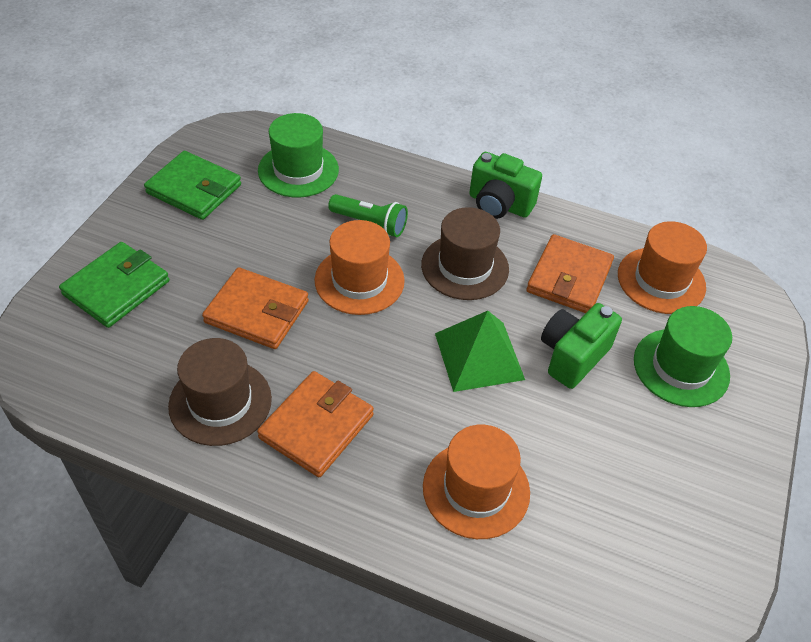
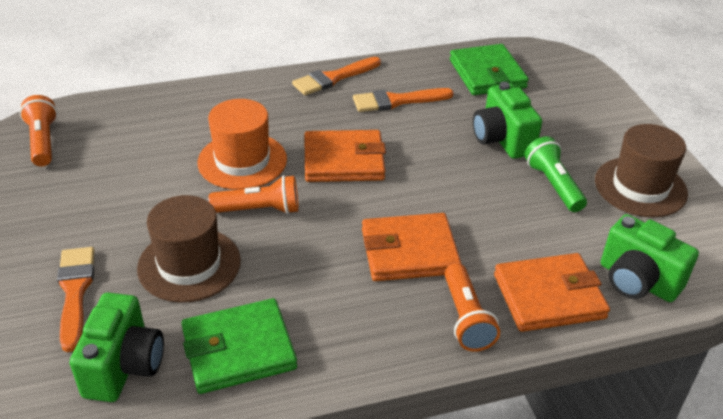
green camera: 2 -> 3
green hat: 2 -> 0
green pyramid: 1 -> 0
orange brush: 0 -> 3
orange flashlight: 0 -> 3
orange hat: 3 -> 1

